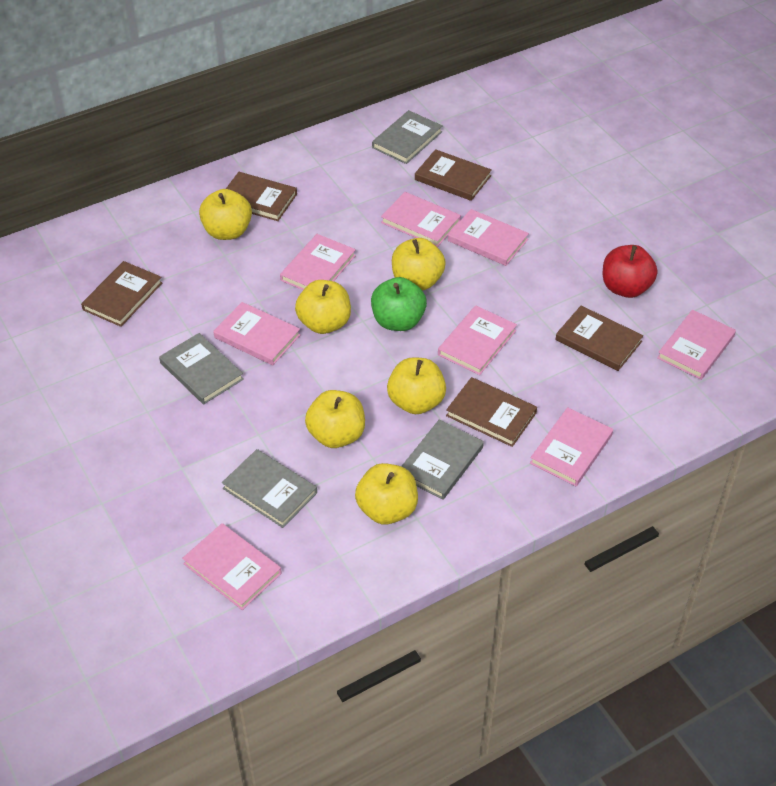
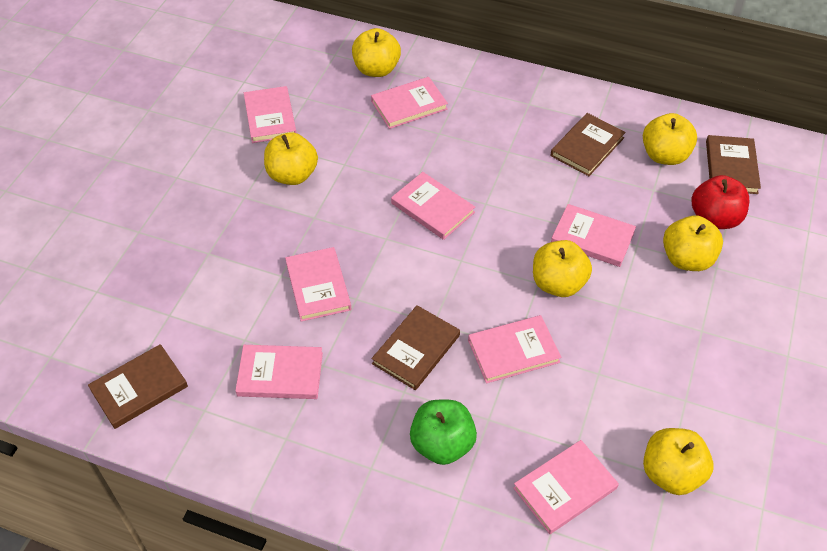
brown book: 5 -> 4
grey book: 4 -> 0

